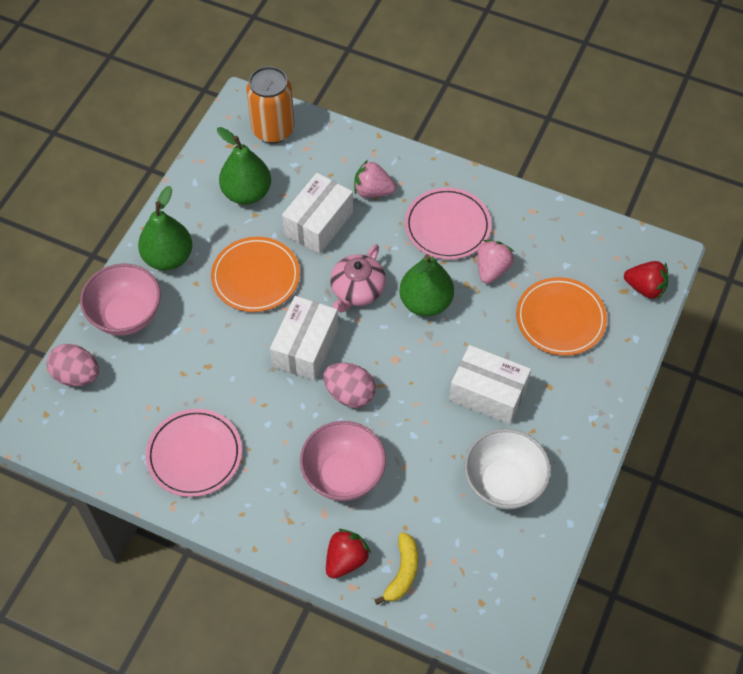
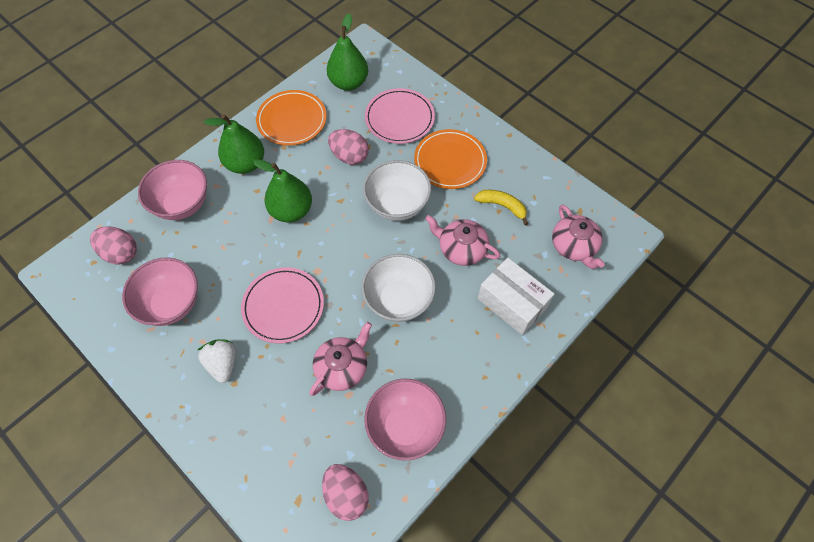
orange can: 1 -> 0
pink bowl: 2 -> 3
pink egg: 2 -> 3
pink strawberry: 2 -> 0
pink teapot: 1 -> 3
red strawberry: 2 -> 0
white bowl: 1 -> 2
white box: 3 -> 1
white strawberry: 0 -> 1

